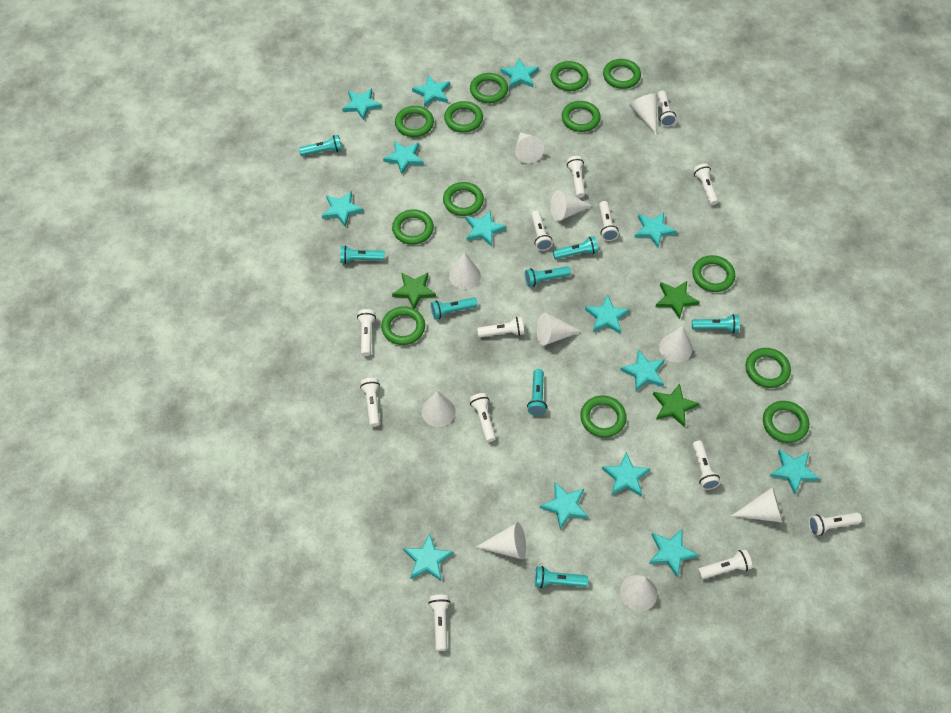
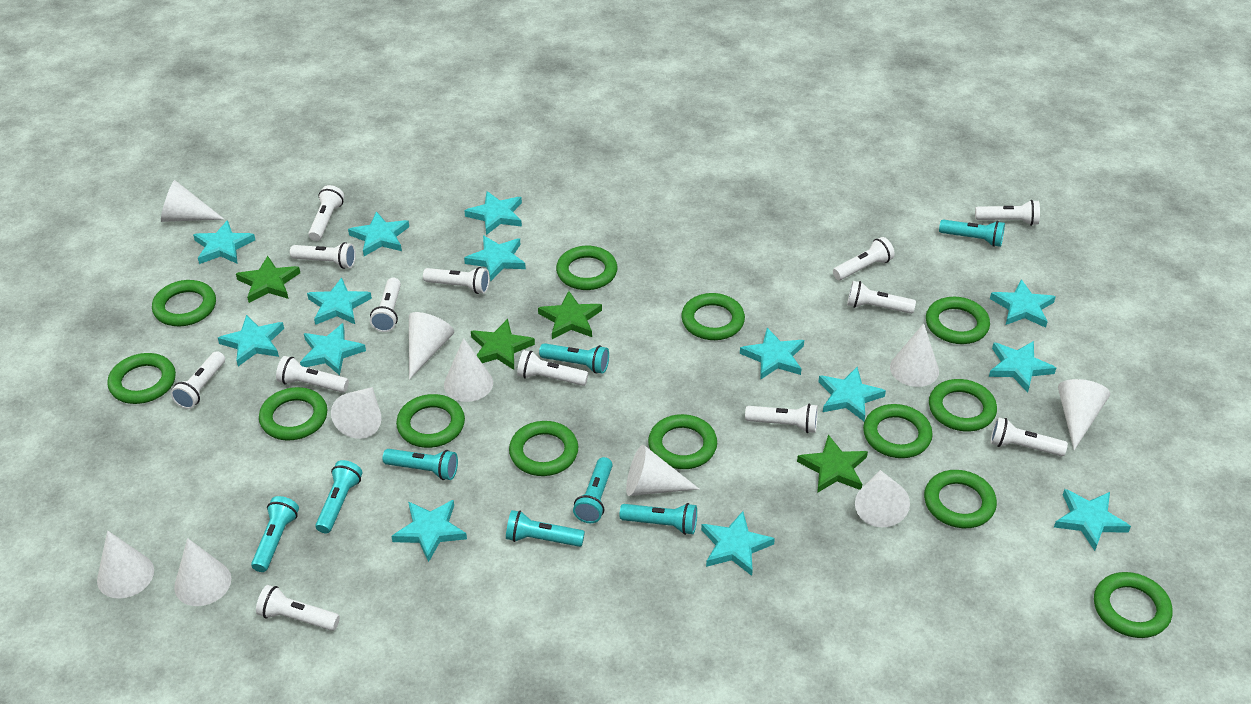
green star: 3 -> 4

